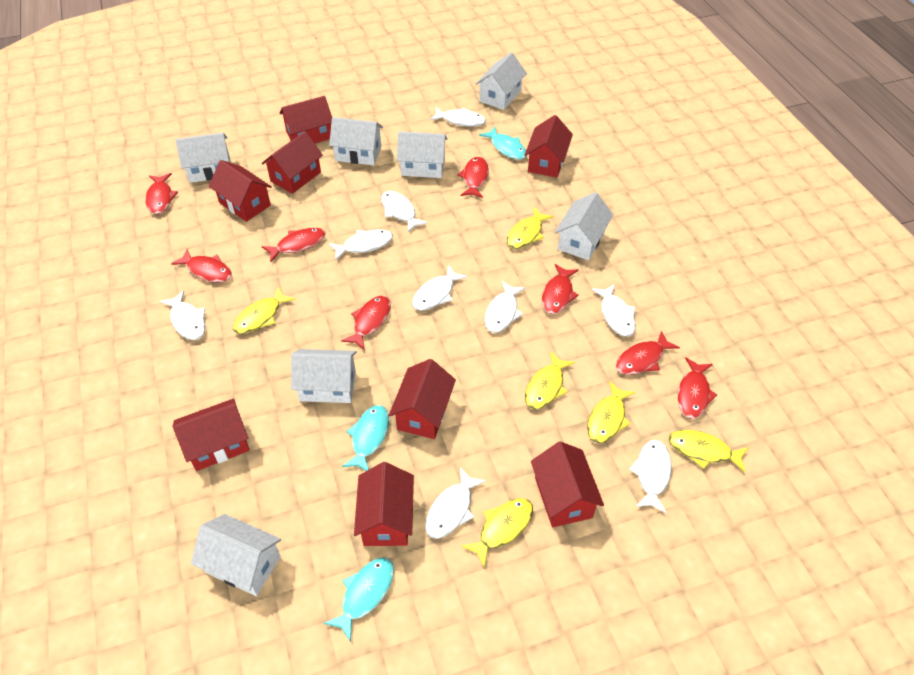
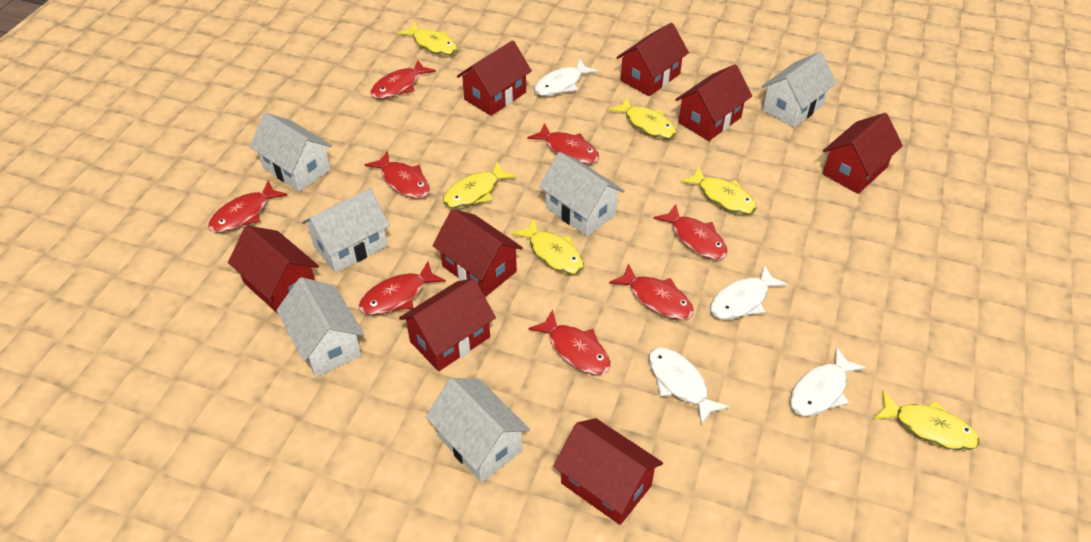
turquoise fish: 3 -> 0
white fish: 9 -> 4
white house: 7 -> 6

